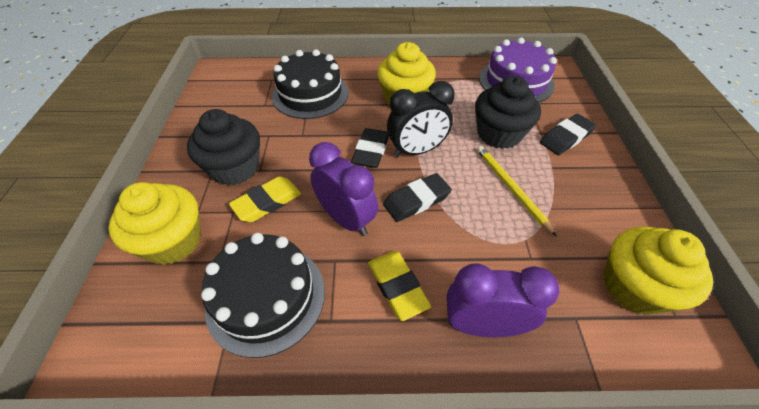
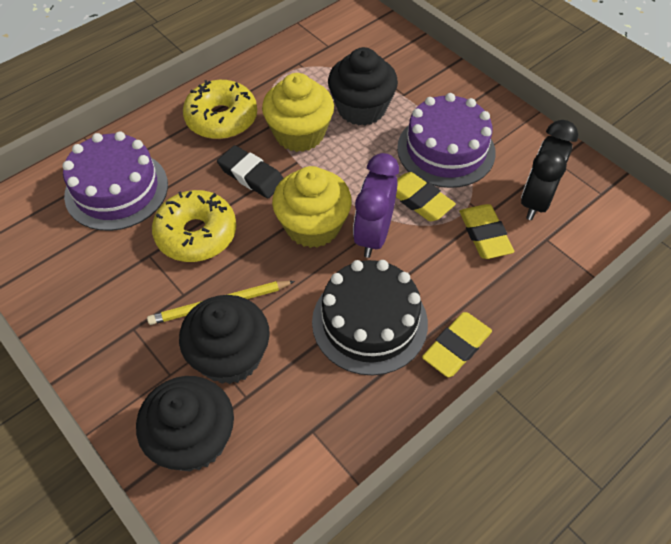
black cake: 2 -> 1
black cupcake: 2 -> 3
black eraser: 3 -> 1
purple cake: 1 -> 2
purple clock: 2 -> 1
yellow cupcake: 3 -> 2
yellow donut: 0 -> 2
yellow eraser: 2 -> 3

